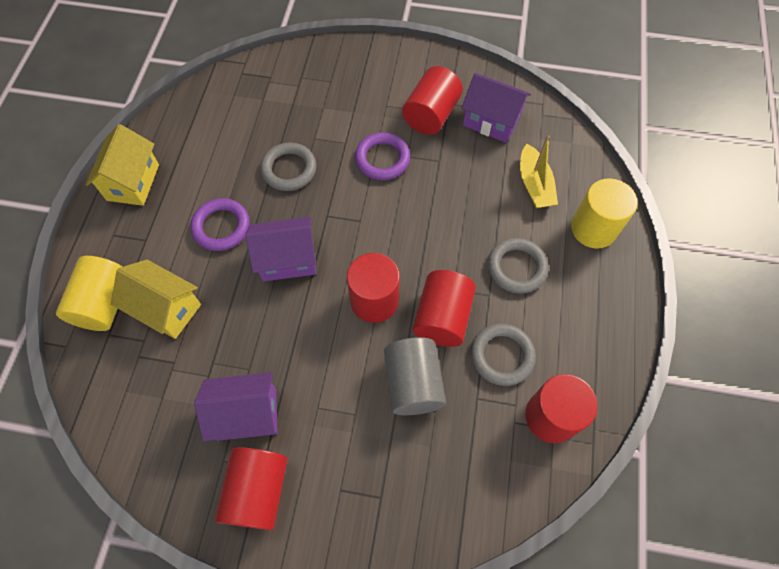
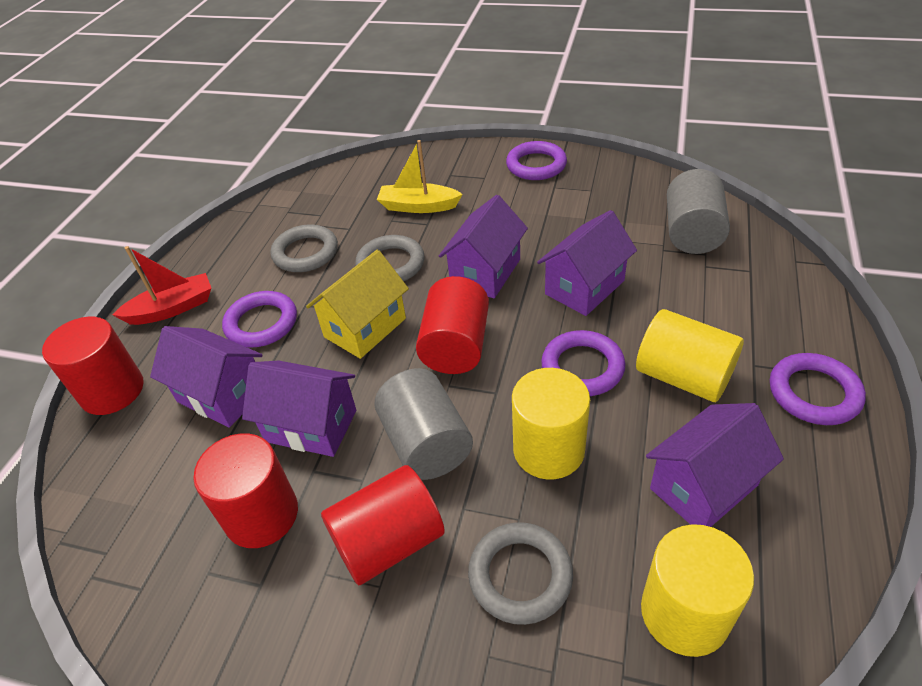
grey cylinder: 1 -> 2
purple house: 3 -> 5
purple ring: 2 -> 4
red boat: 0 -> 1
red cylinder: 5 -> 4
yellow cylinder: 2 -> 3
yellow house: 2 -> 1

